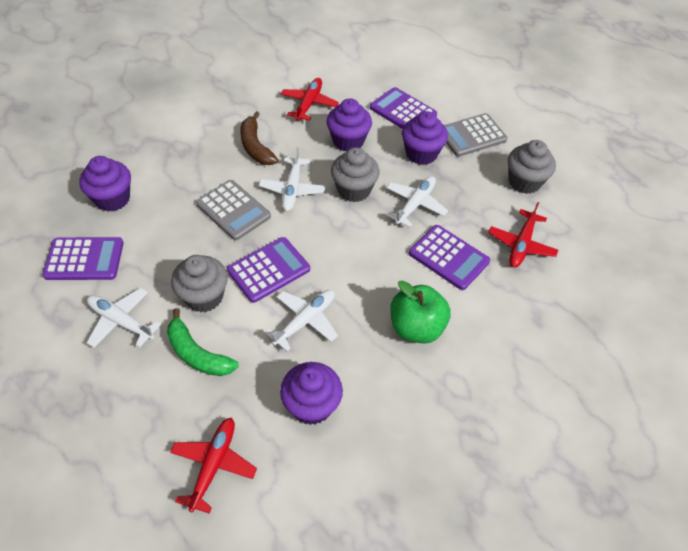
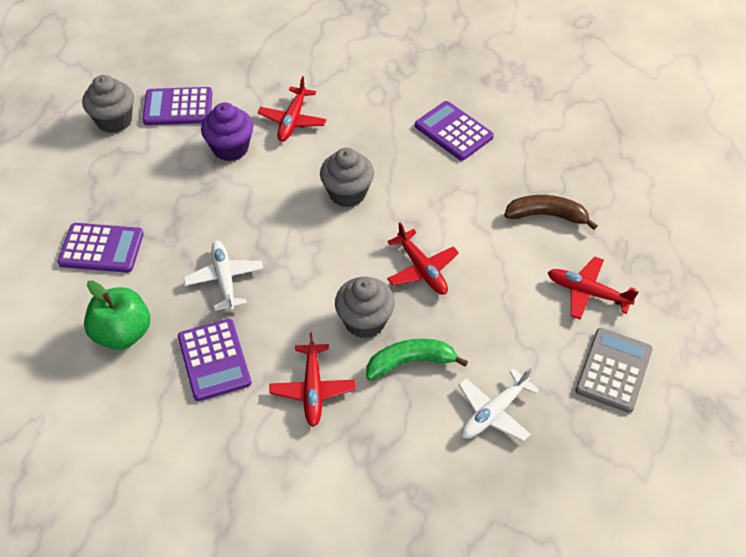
grey calculator: 2 -> 1
purple cupcake: 4 -> 1
red plane: 3 -> 4
white plane: 4 -> 2

